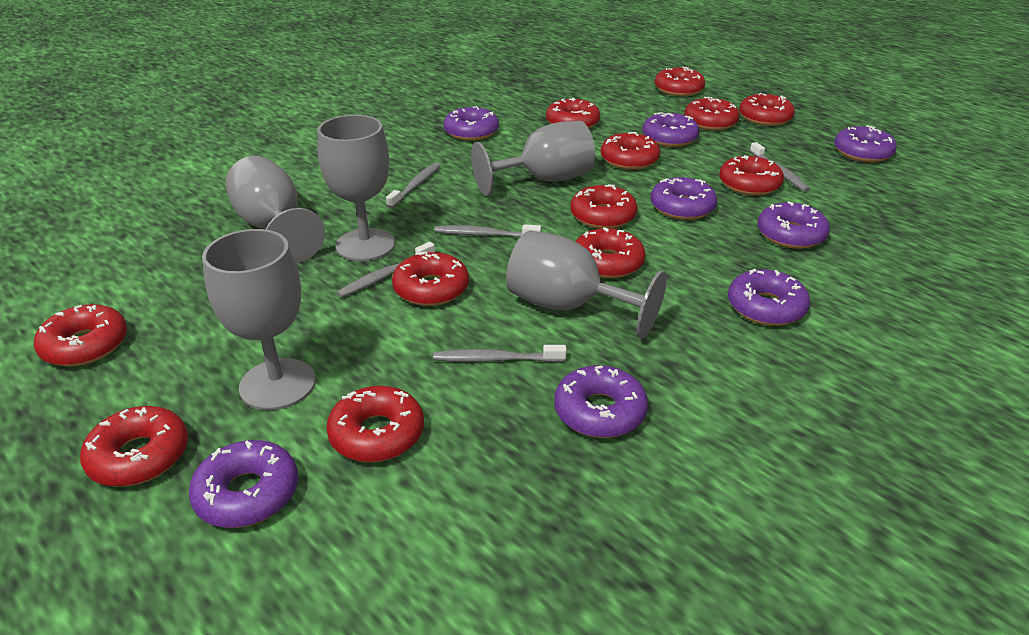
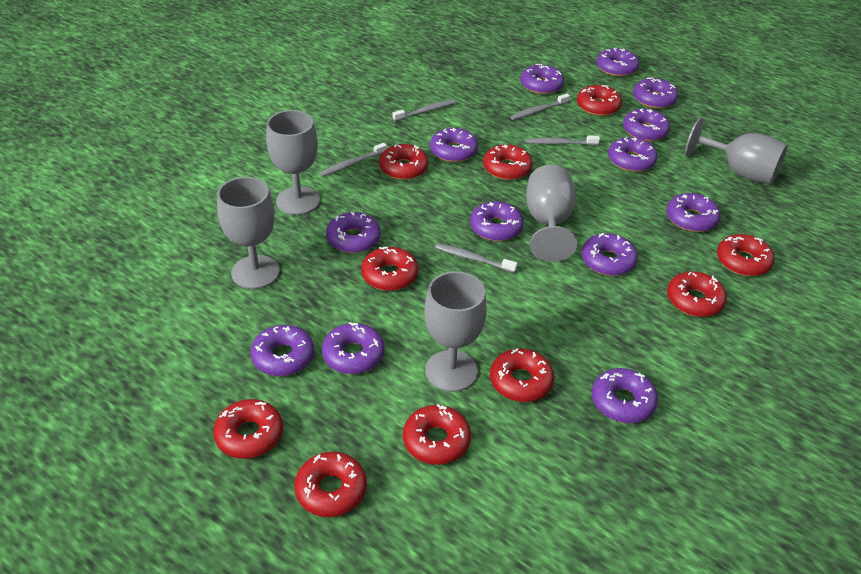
purple donut: 8 -> 13
red donut: 12 -> 10

